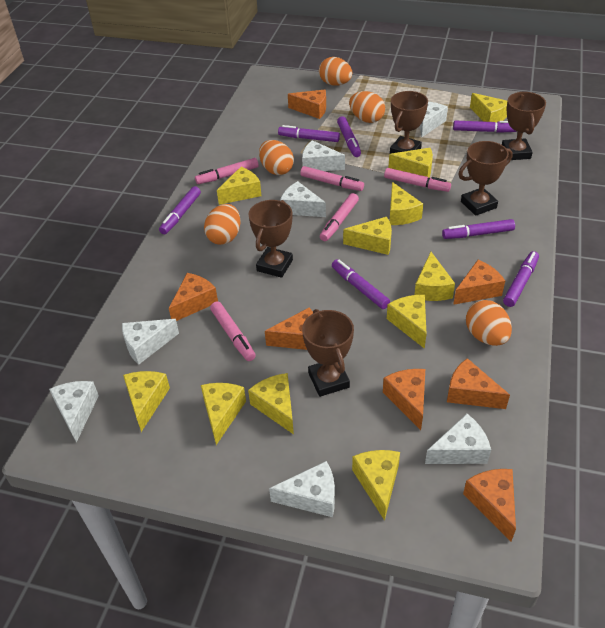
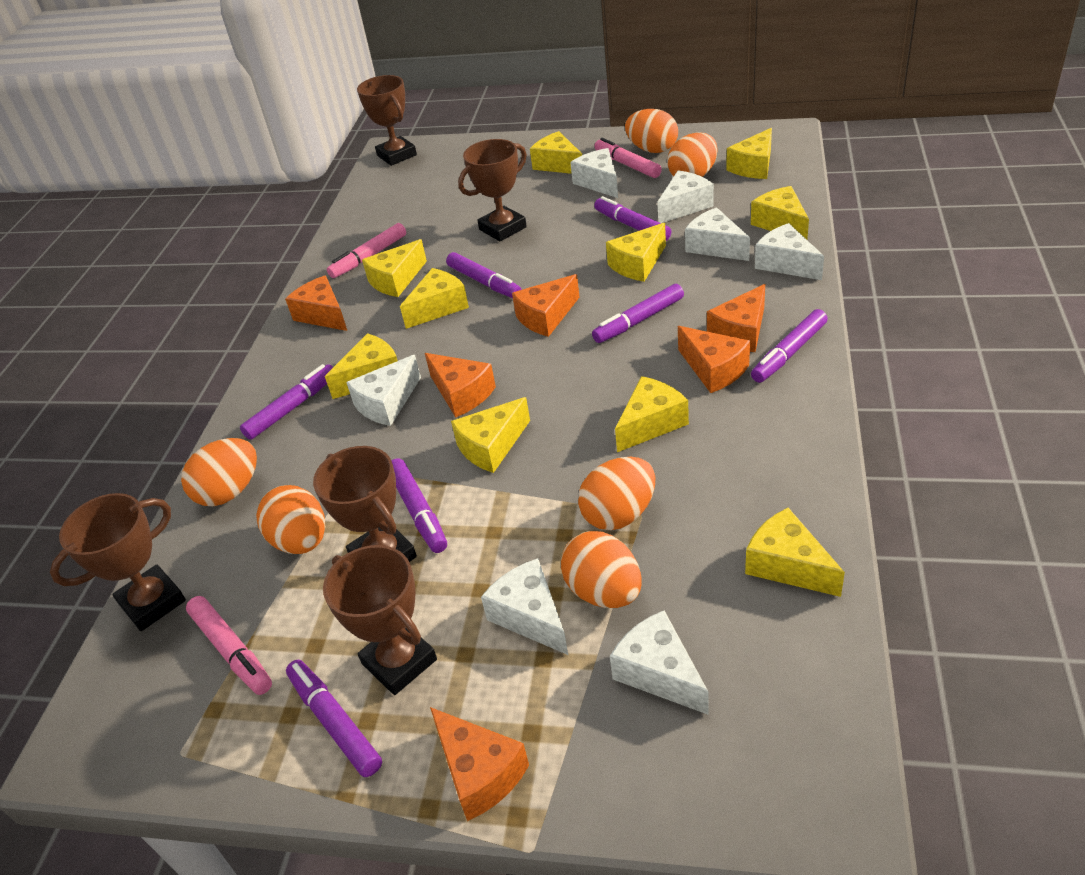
orange cheese: 7 -> 6
orange egg: 5 -> 6
pink marker: 5 -> 3
yellow cheese: 11 -> 10

